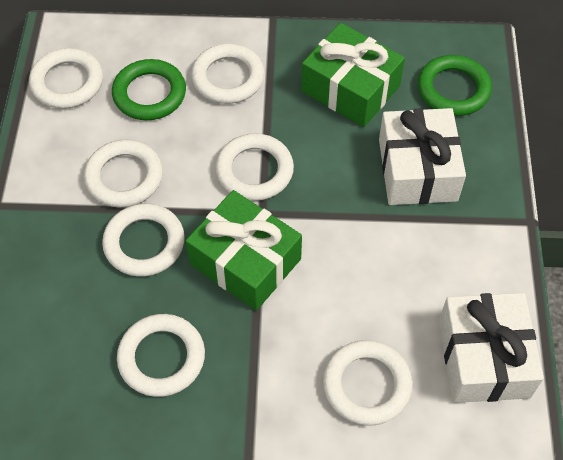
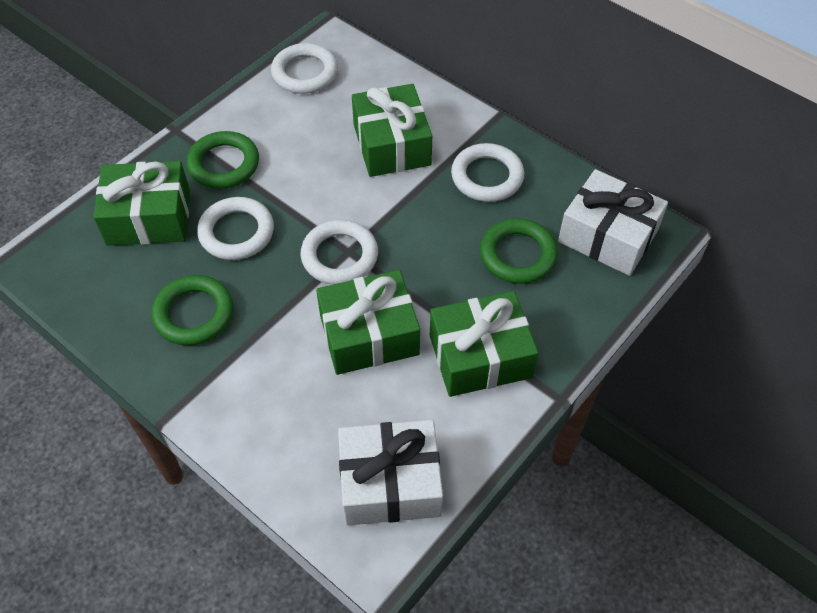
green gift: 2 -> 4
green ring: 2 -> 3
white ring: 7 -> 4

